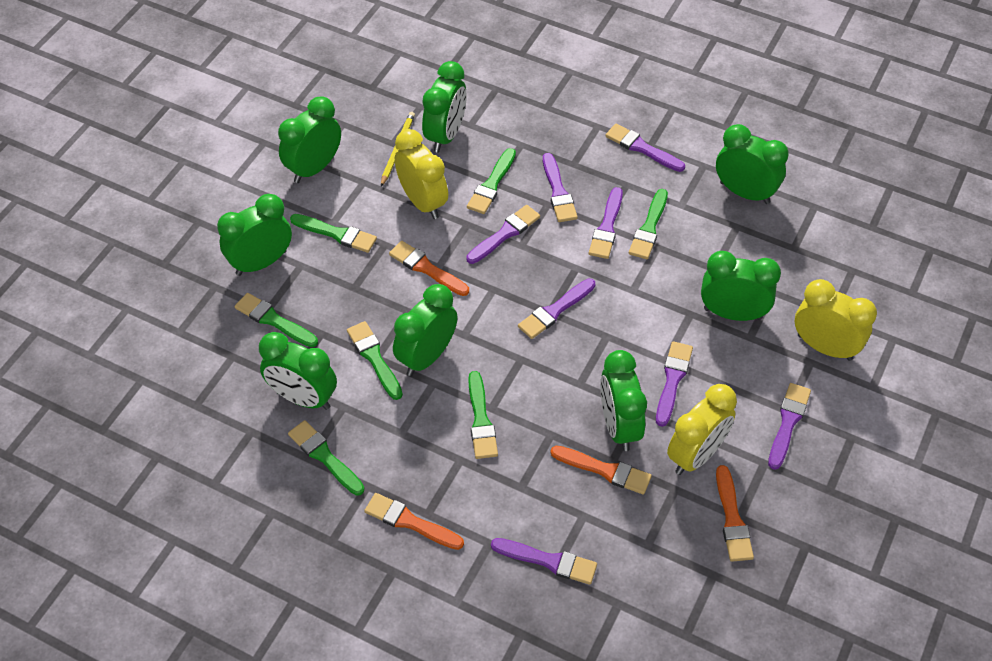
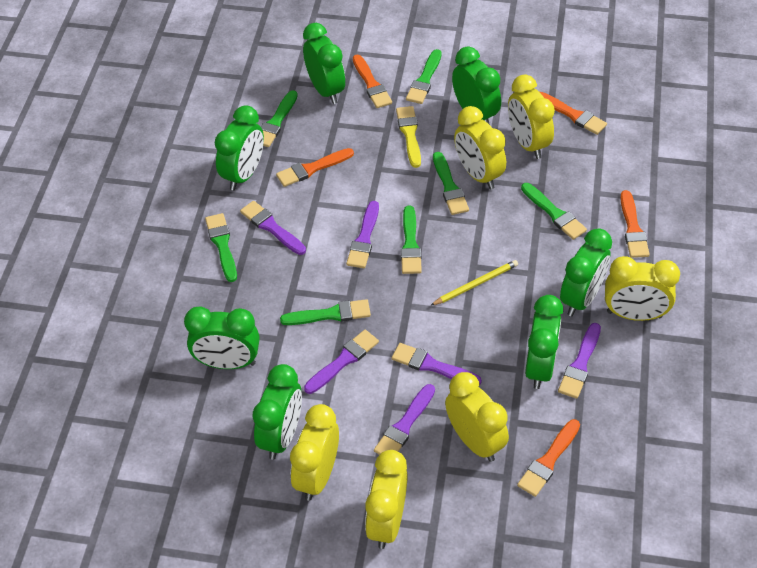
green clock: 8 -> 7
orange brush: 4 -> 5
purple brush: 8 -> 6
yellow brush: 0 -> 1
yellow clock: 3 -> 6

